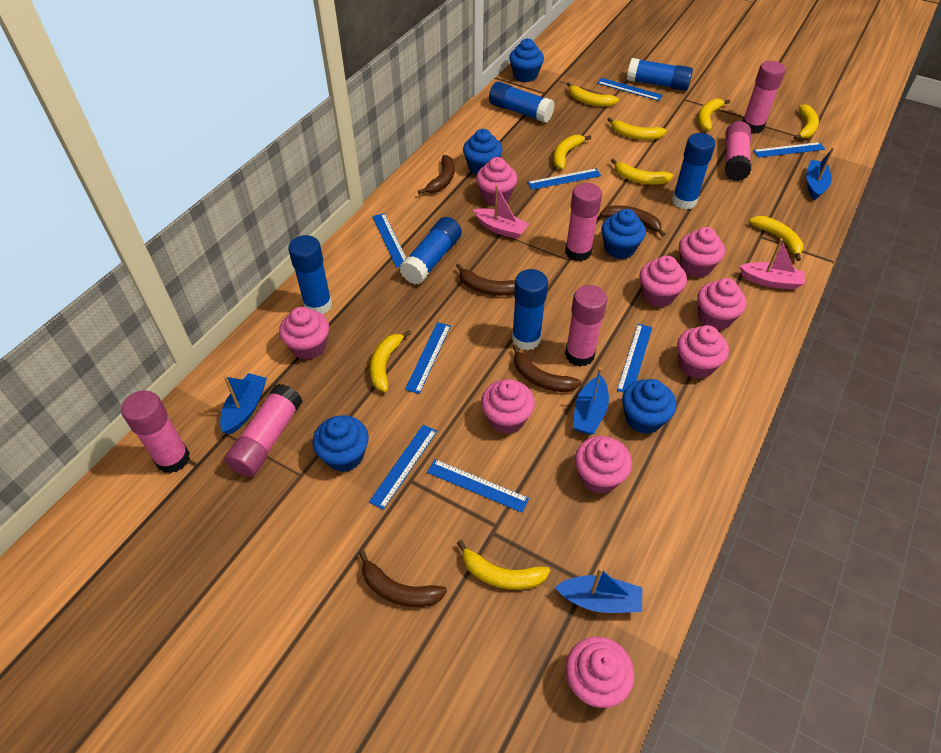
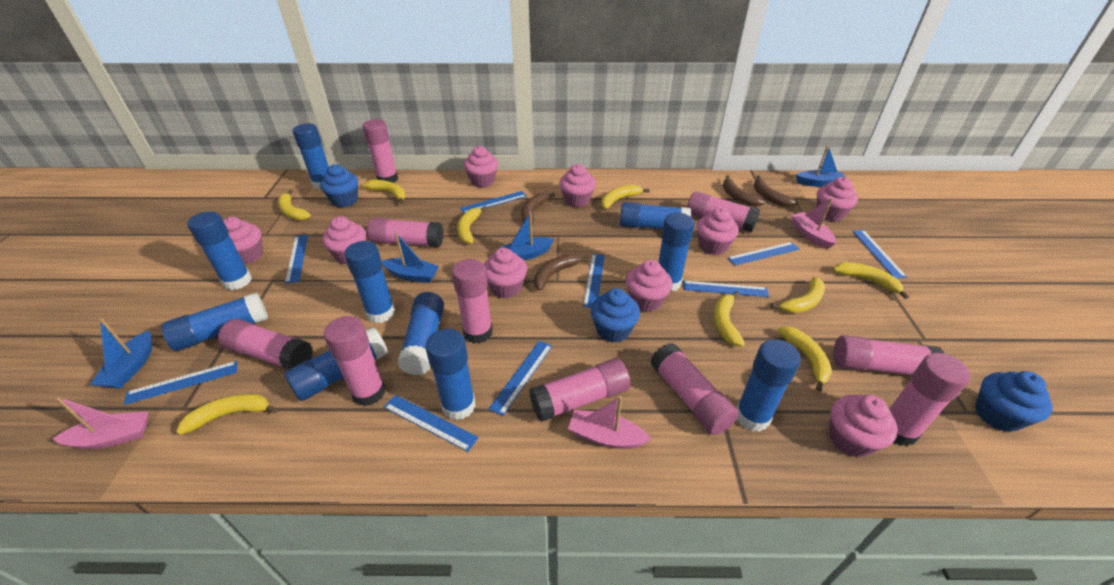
blue cupcake: 5 -> 3
blue glue stick: 6 -> 10
blue ruler: 8 -> 9
brown banana: 5 -> 4
pink boat: 2 -> 3
pink glue stick: 6 -> 10

